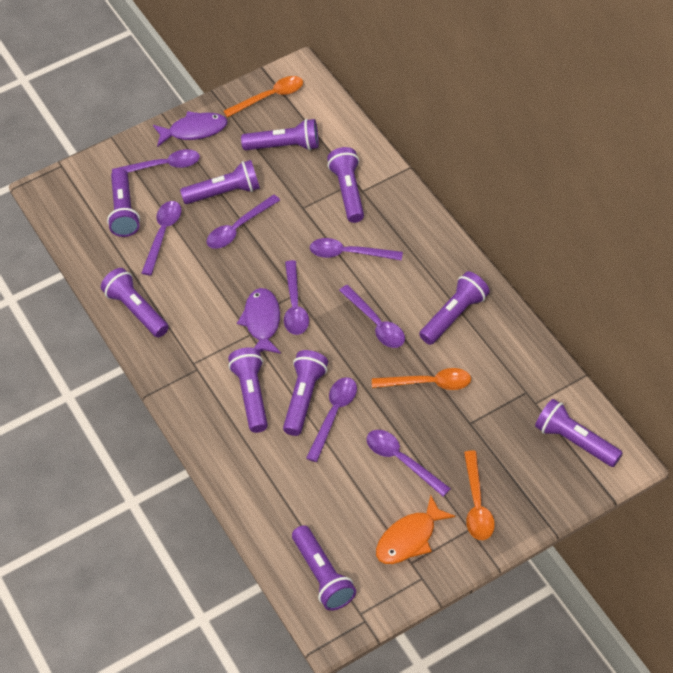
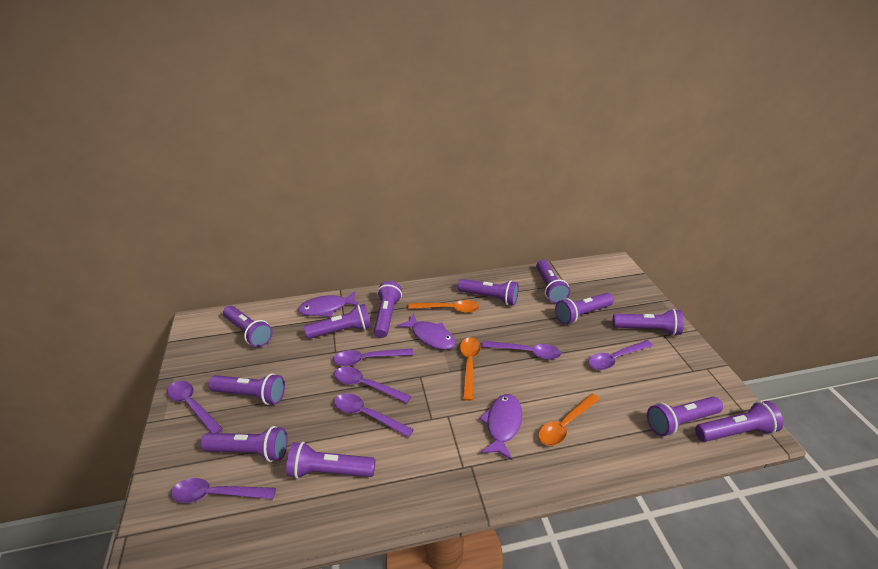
orange fish: 1 -> 0
purple fish: 2 -> 3
purple flashlight: 10 -> 12
purple spoon: 8 -> 7

